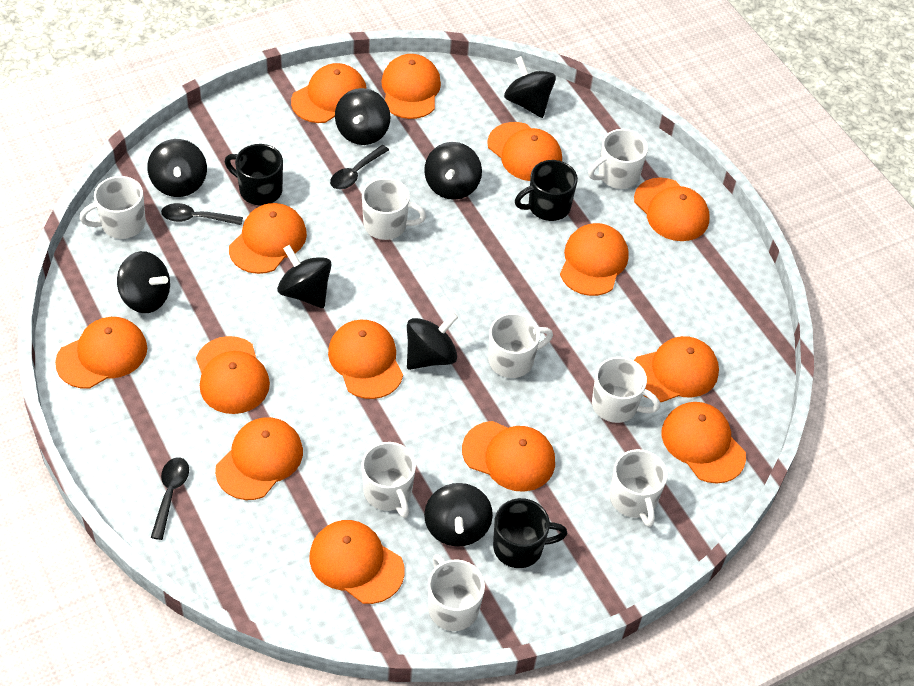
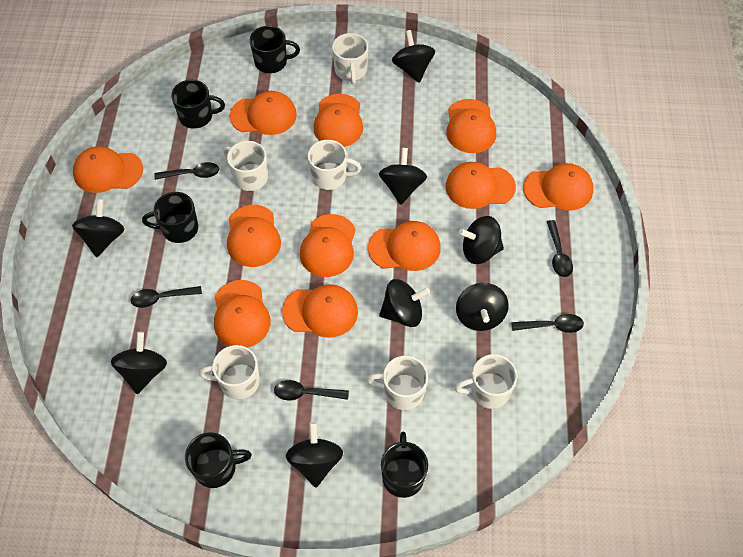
black mug: 3 -> 5
black spoon: 3 -> 5
orange cap: 14 -> 11
white mug: 8 -> 6

